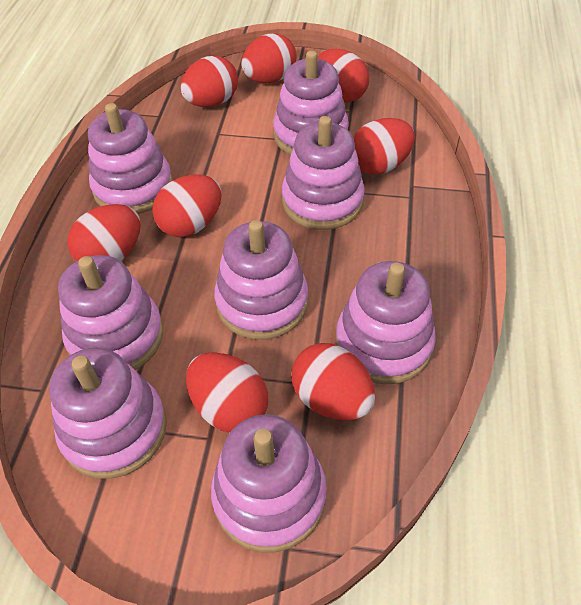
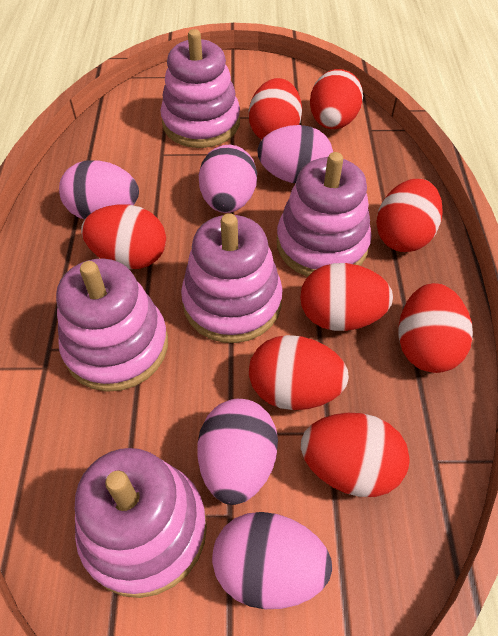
pink egg: 0 -> 5
pink stacking toy: 8 -> 5

